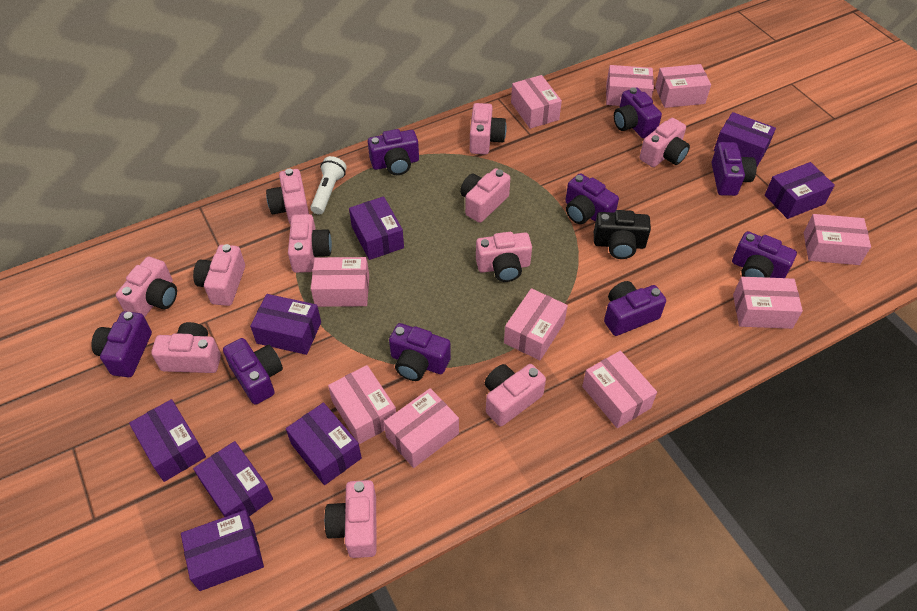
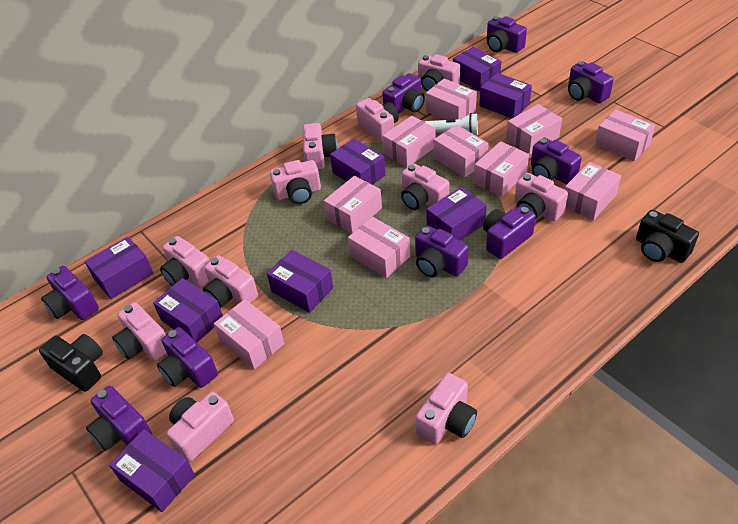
black camera: 1 -> 2

